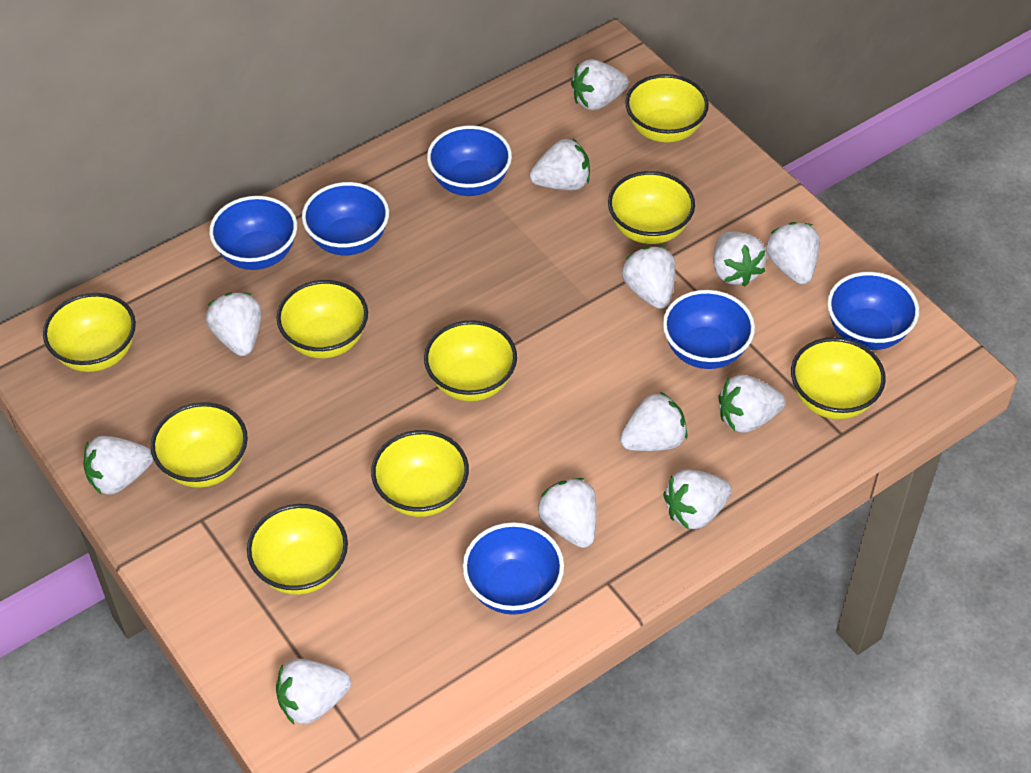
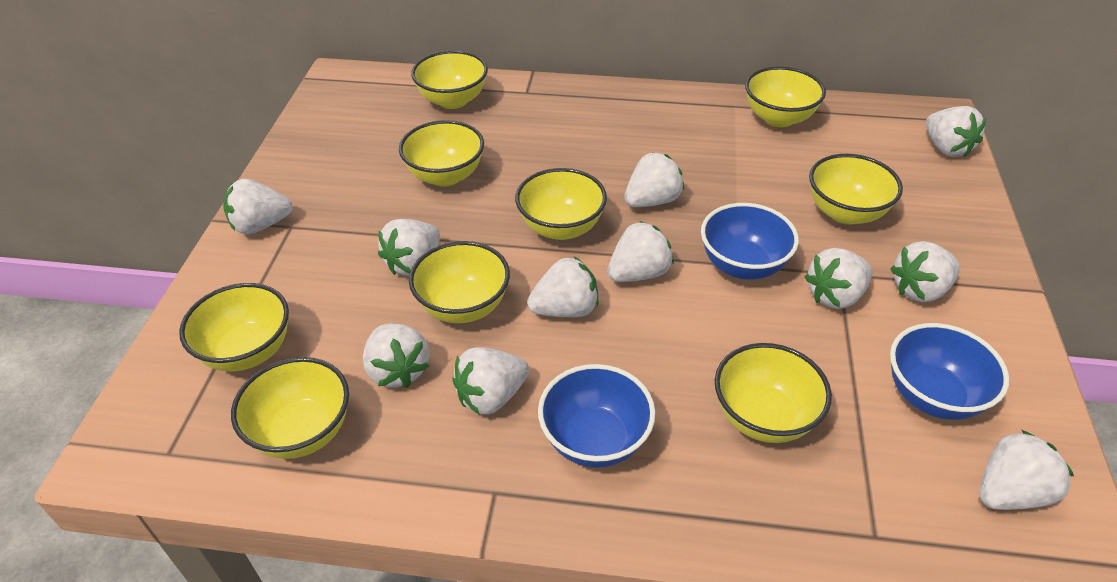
blue bowl: 6 -> 3
white strawberry: 12 -> 11

